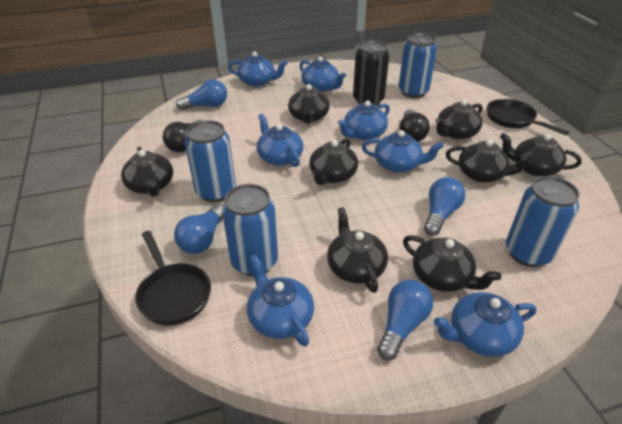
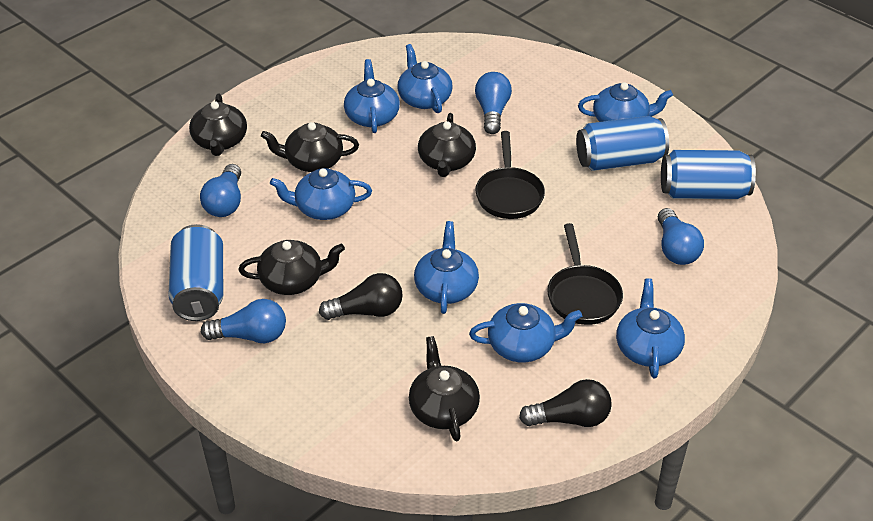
black can: 1 -> 0
black teapot: 8 -> 5
blue can: 4 -> 3

